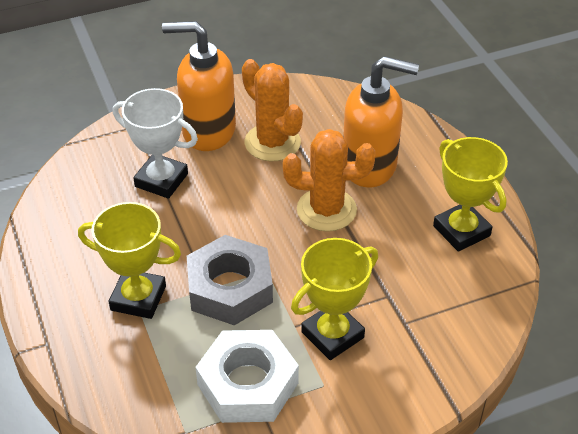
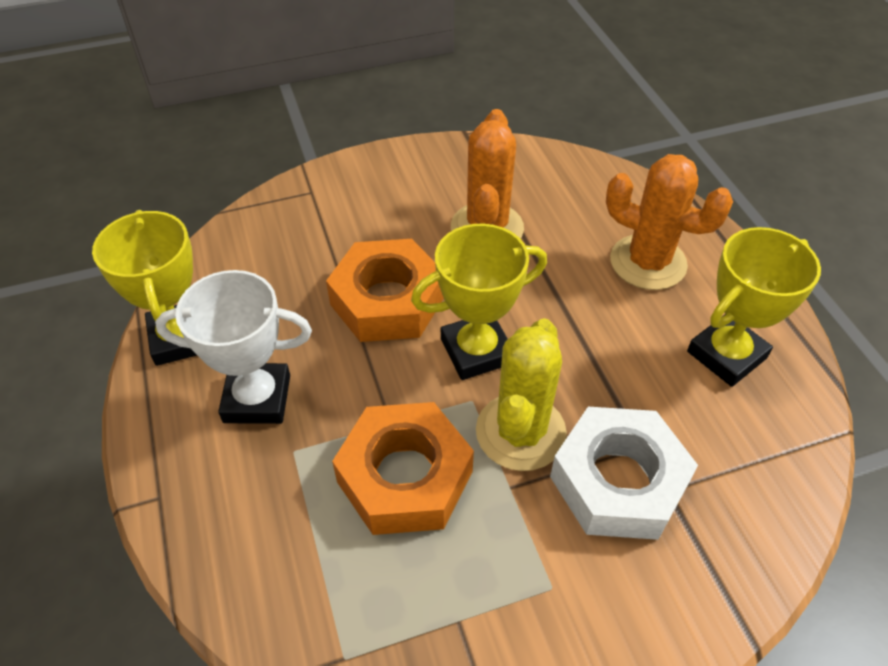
grey nut: 1 -> 0
orange nut: 0 -> 2
orange soap dispenser: 2 -> 0
yellow cactus: 0 -> 1

